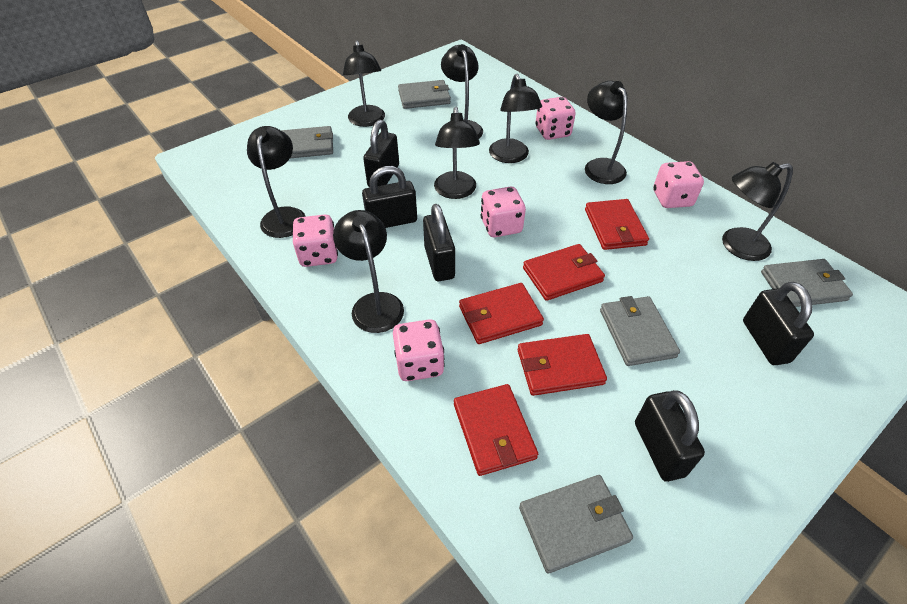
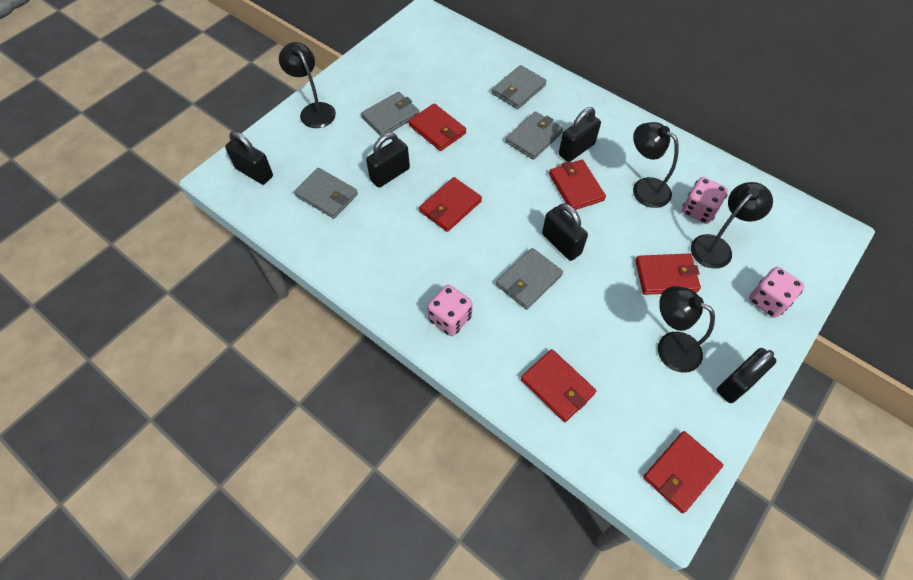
black lamp: 8 -> 4
pink dice: 5 -> 3
red wallet: 5 -> 6

